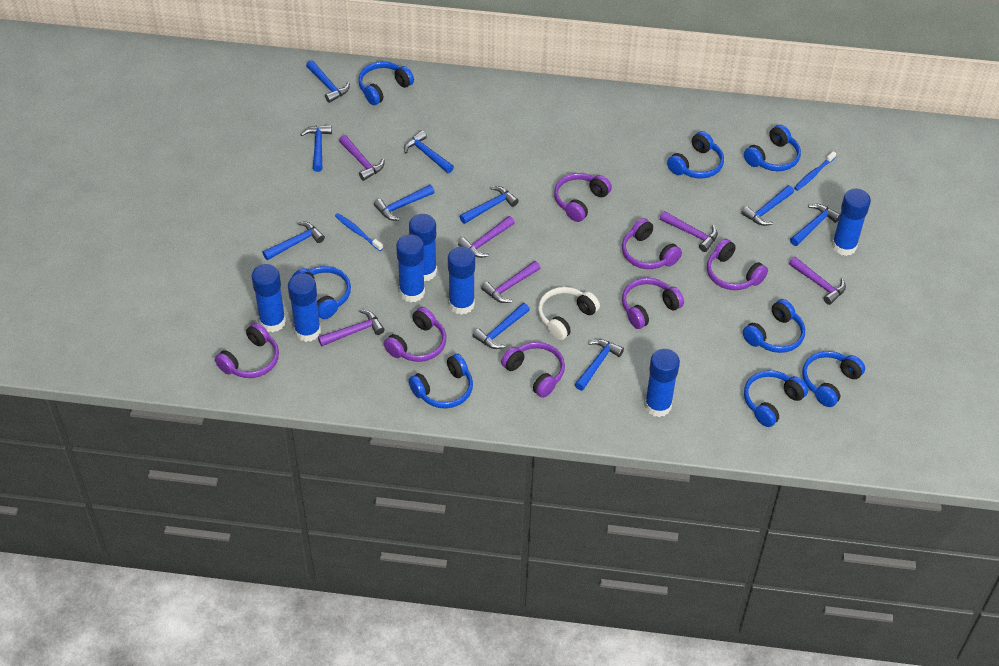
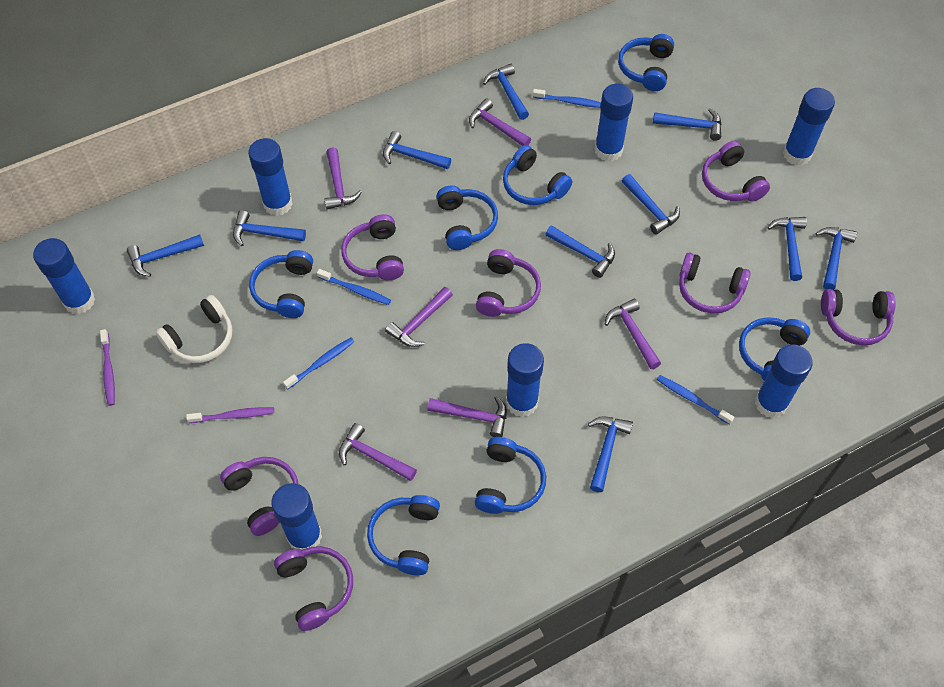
blue headphones: 8 -> 7
blue toothbrush: 2 -> 4
purple toothbrush: 0 -> 2

